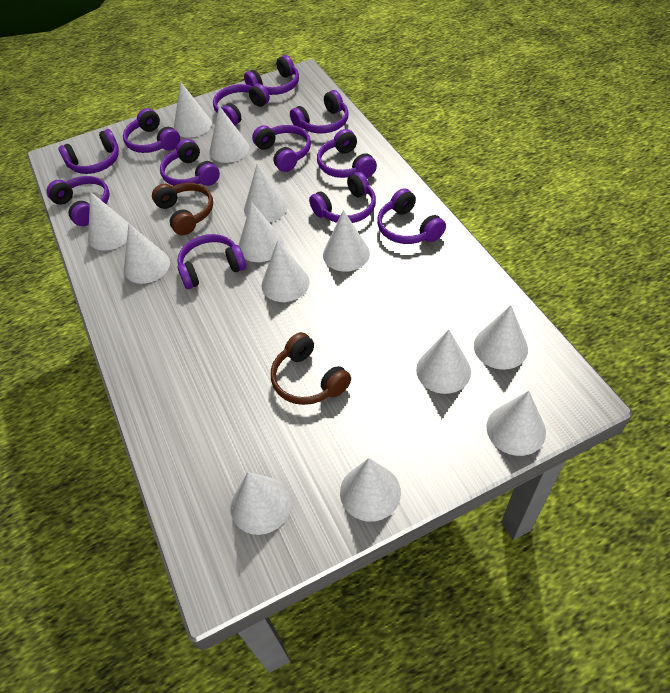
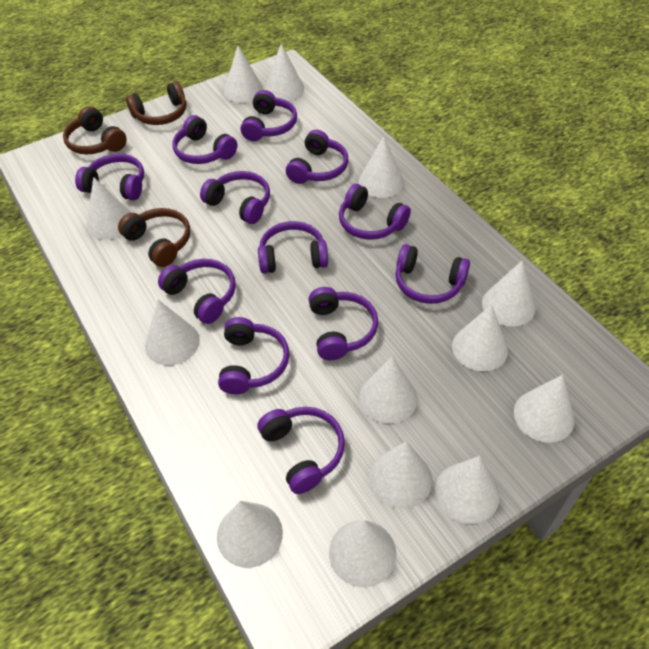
brown headphones: 2 -> 3

